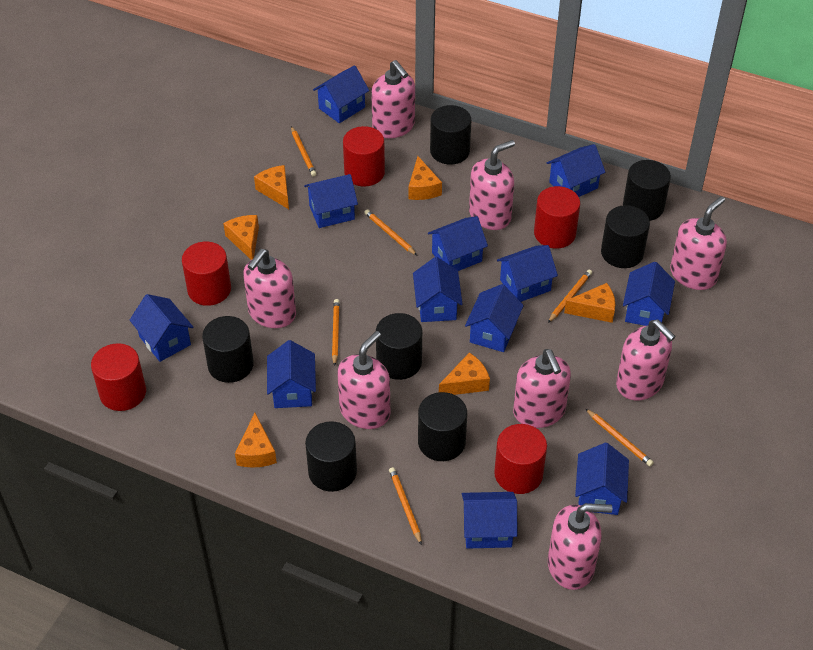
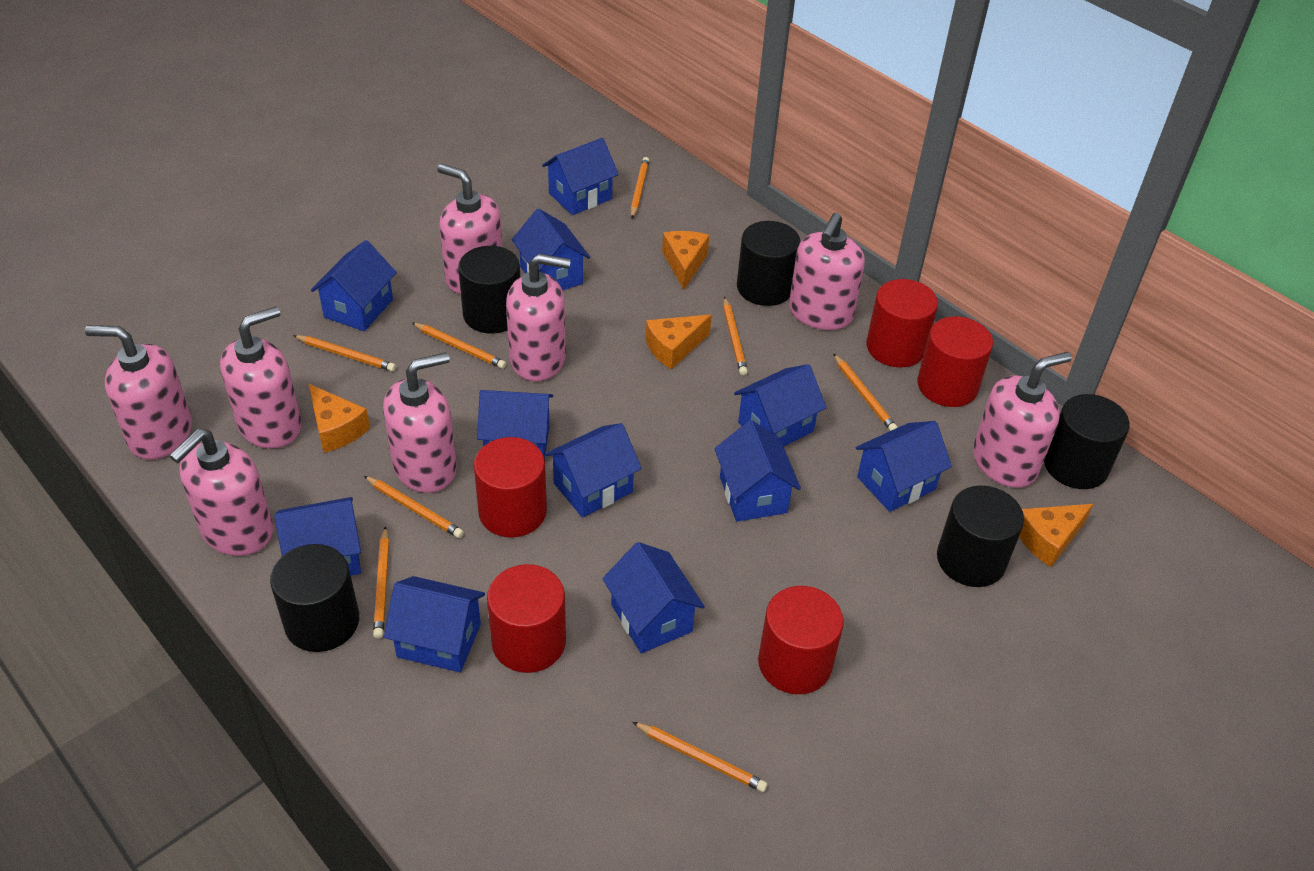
black cylinder: 7 -> 5
blue house: 12 -> 11
orange cheese: 6 -> 4
orange pencil: 6 -> 8

